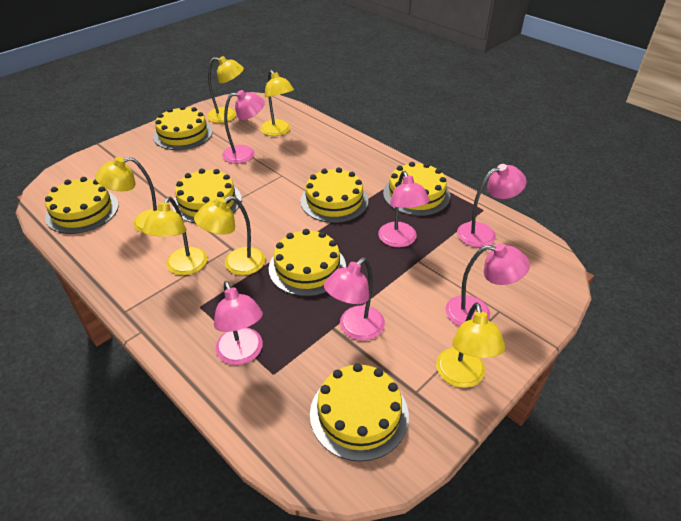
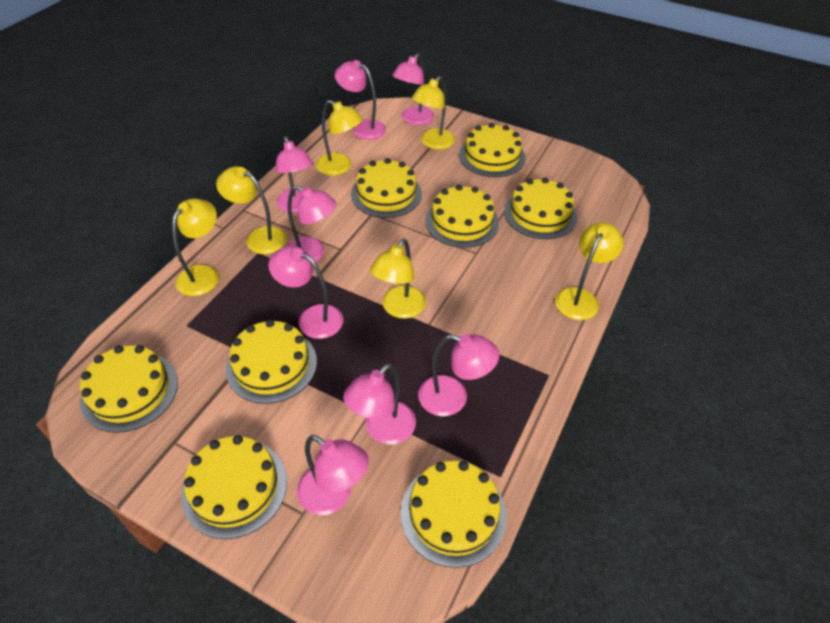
pink lamp: 6 -> 8
yellow cake: 7 -> 8

